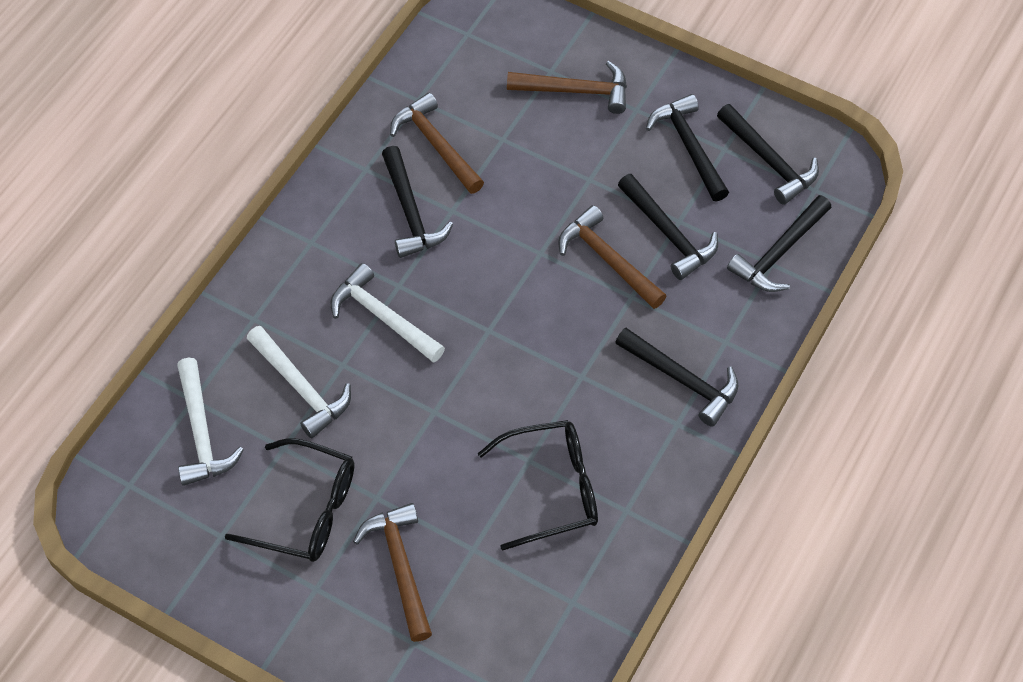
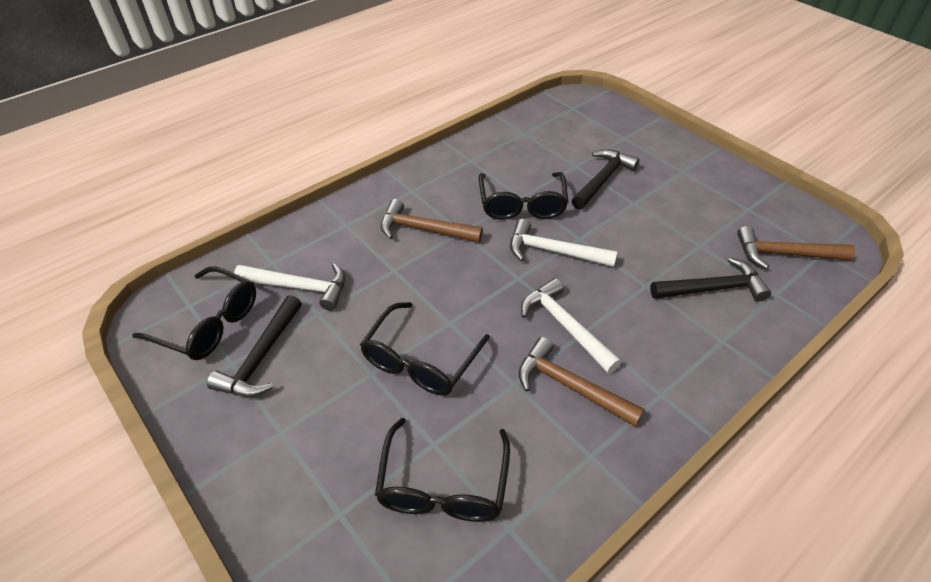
black glasses: 2 -> 4
black hammer: 6 -> 3
brown hammer: 4 -> 3

